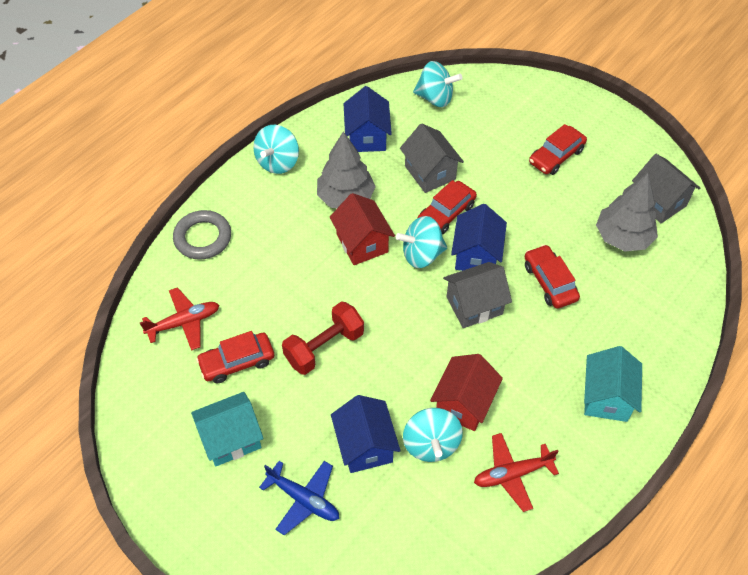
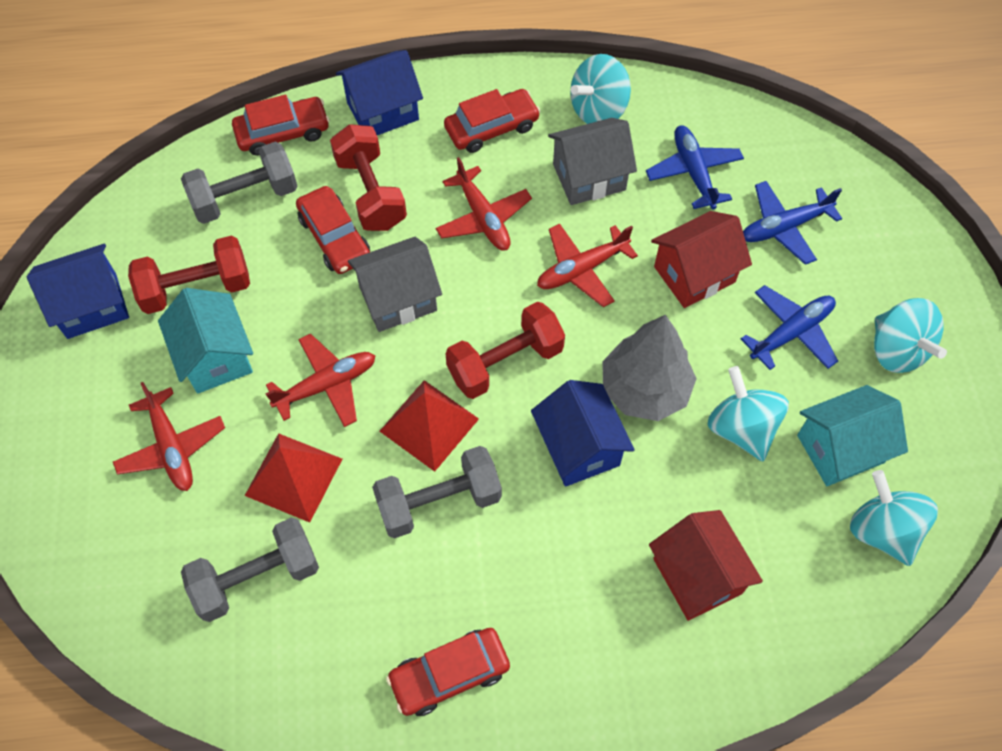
blue plane: 1 -> 3
grey dumbbell: 0 -> 3
grey house: 3 -> 2
grey ring: 1 -> 0
grey tree: 2 -> 1
red dumbbell: 1 -> 3
red plane: 2 -> 4
red pyramid: 0 -> 2

